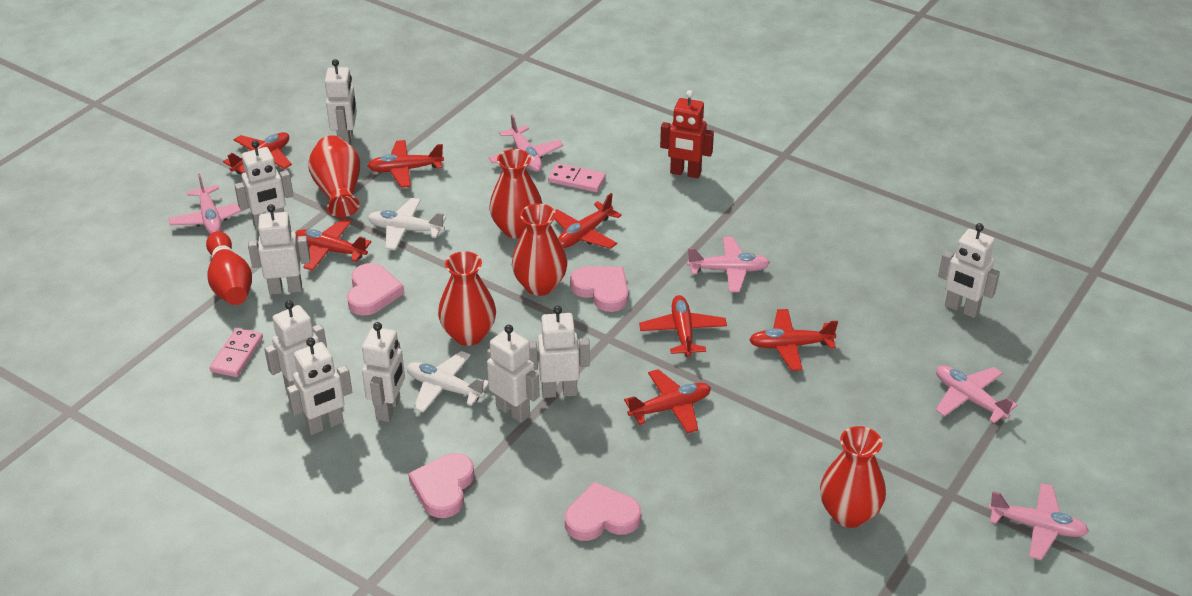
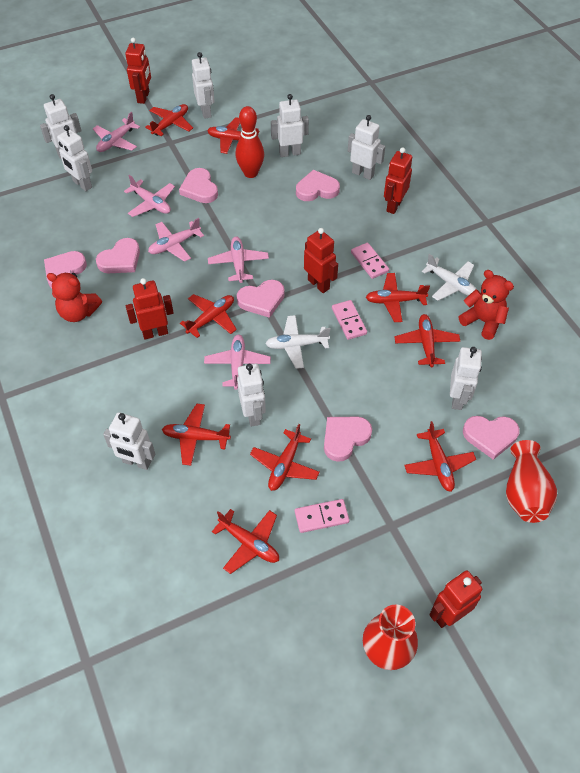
pink domino: 2 -> 3
pink heart: 4 -> 7
red plane: 7 -> 9
red robot: 1 -> 5
red teddy bear: 0 -> 2
red vase: 5 -> 2
white robot: 9 -> 8

